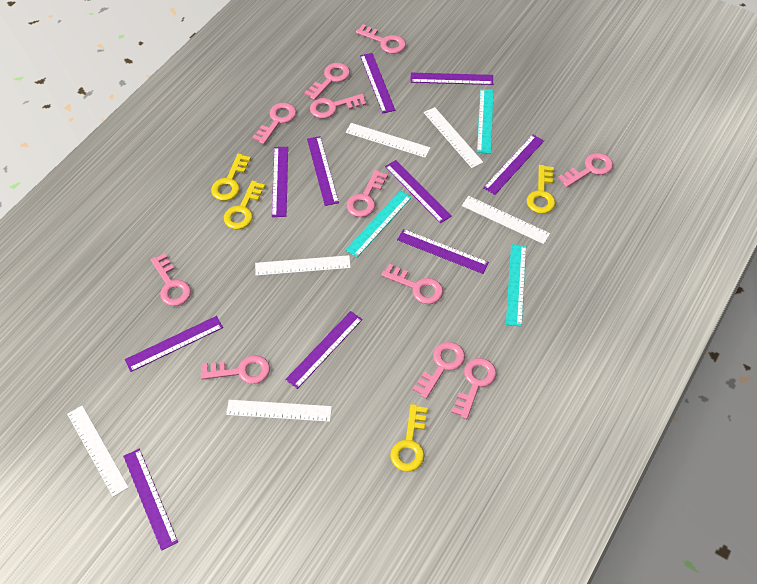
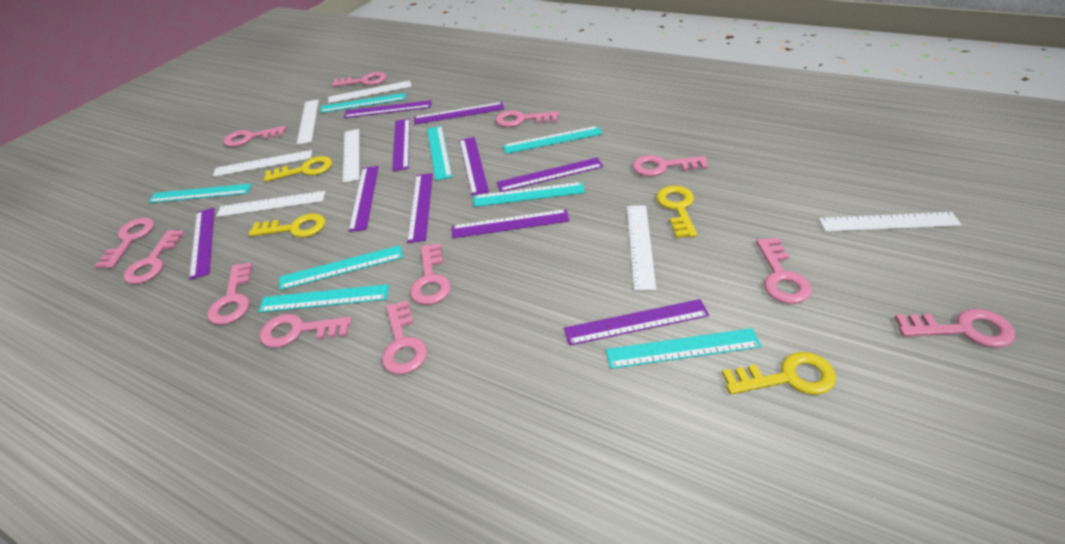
pink key: 11 -> 12
turquoise ruler: 3 -> 8
white ruler: 6 -> 7

